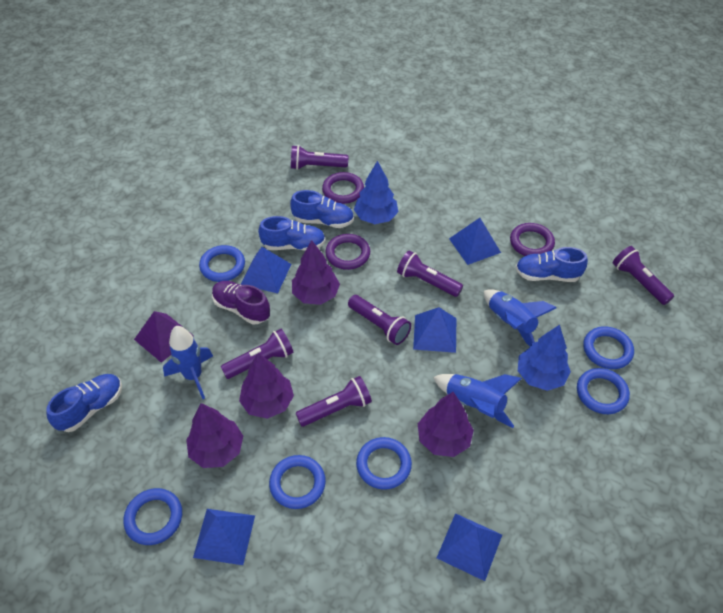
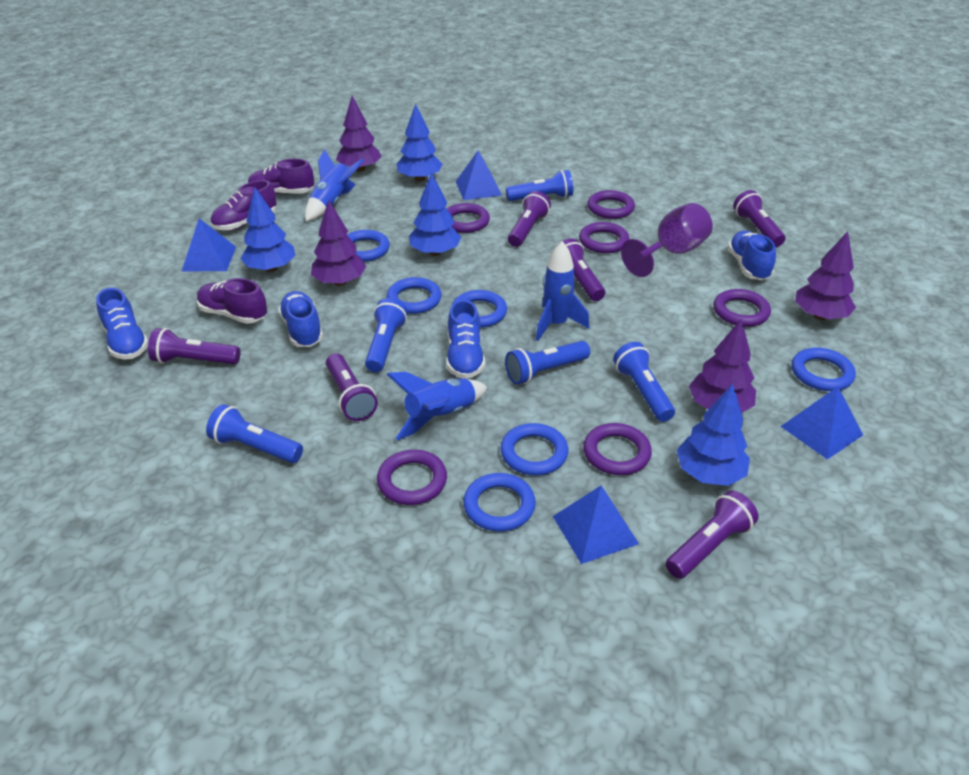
blue flashlight: 0 -> 5
blue pyramid: 5 -> 4
blue tree: 2 -> 4
purple goblet: 0 -> 1
purple pyramid: 1 -> 0
purple ring: 3 -> 6
purple shoe: 1 -> 3

